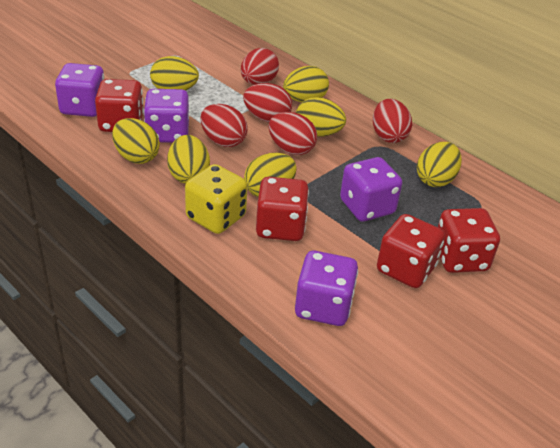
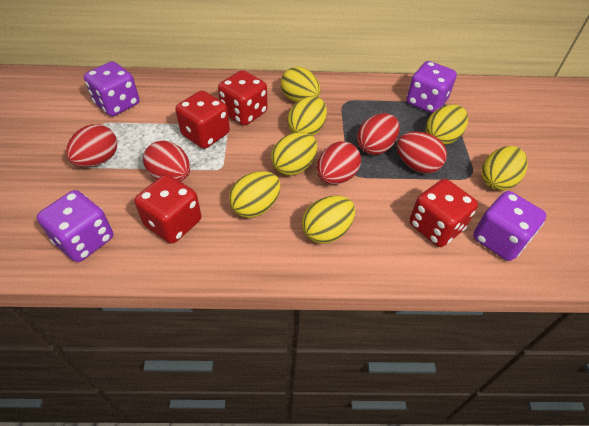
yellow dice: 1 -> 0

